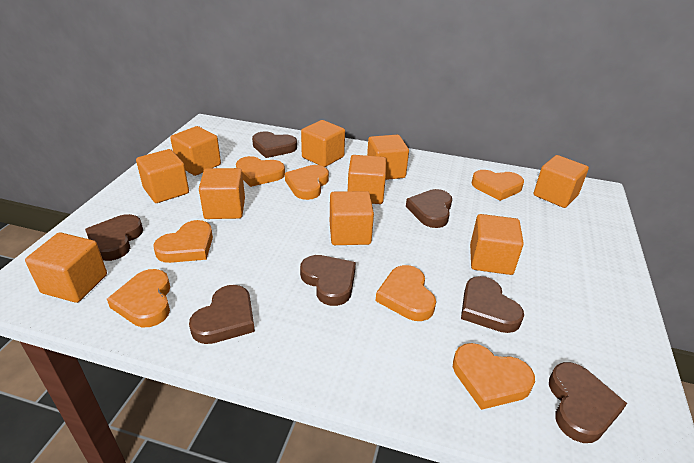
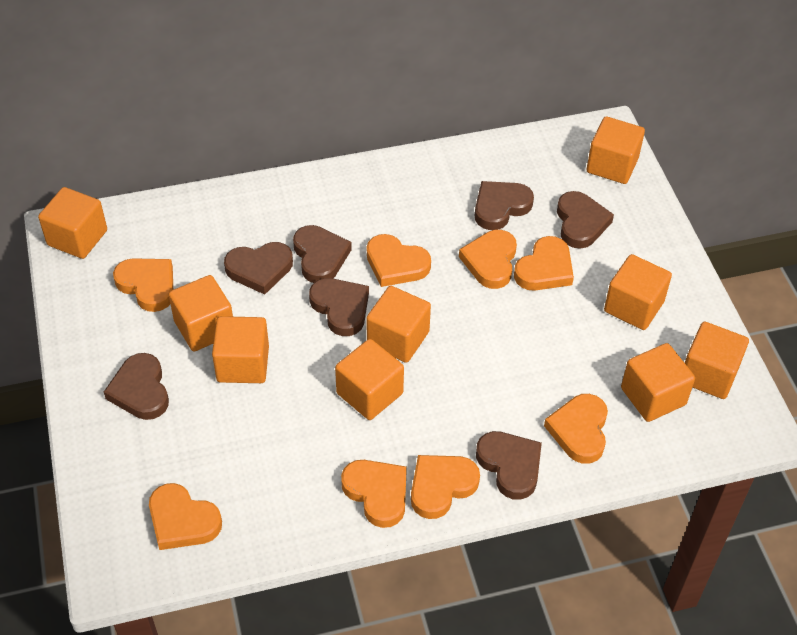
orange cube: 10 -> 9
orange heart: 7 -> 8

